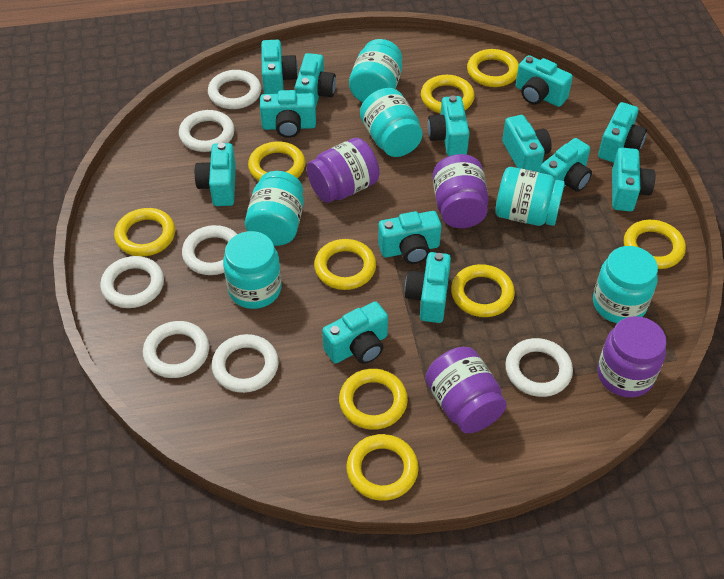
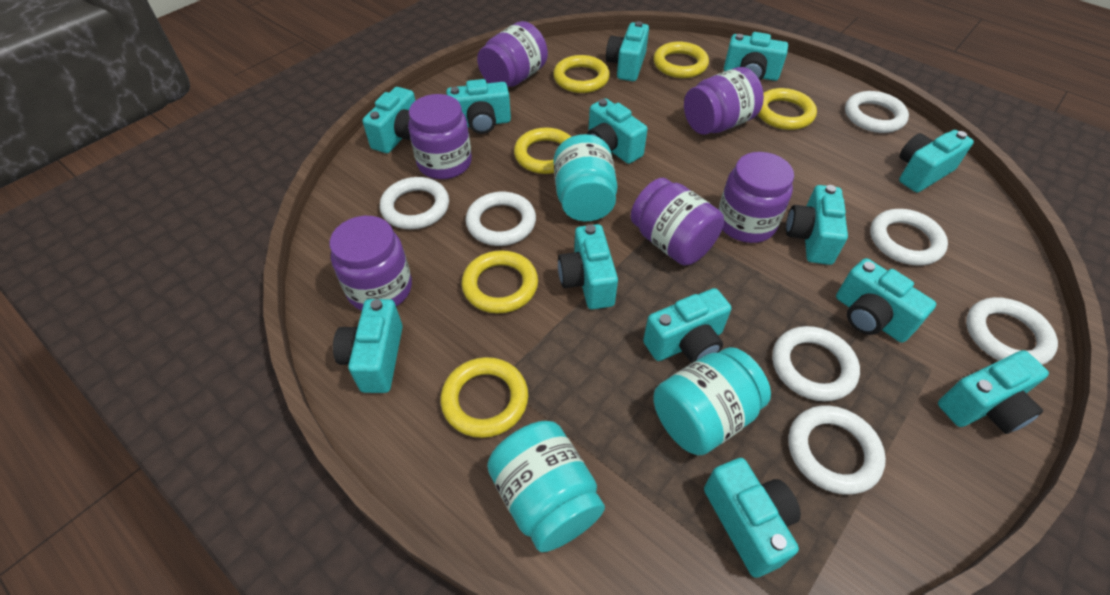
purple jar: 4 -> 6
turquoise jar: 6 -> 3
yellow ring: 9 -> 6

